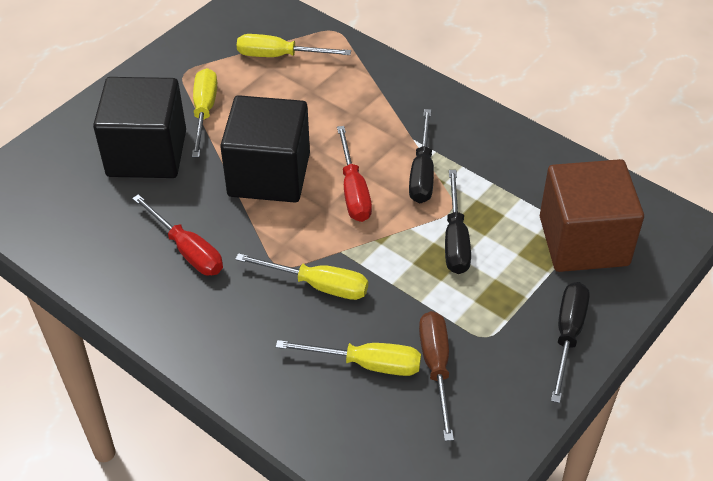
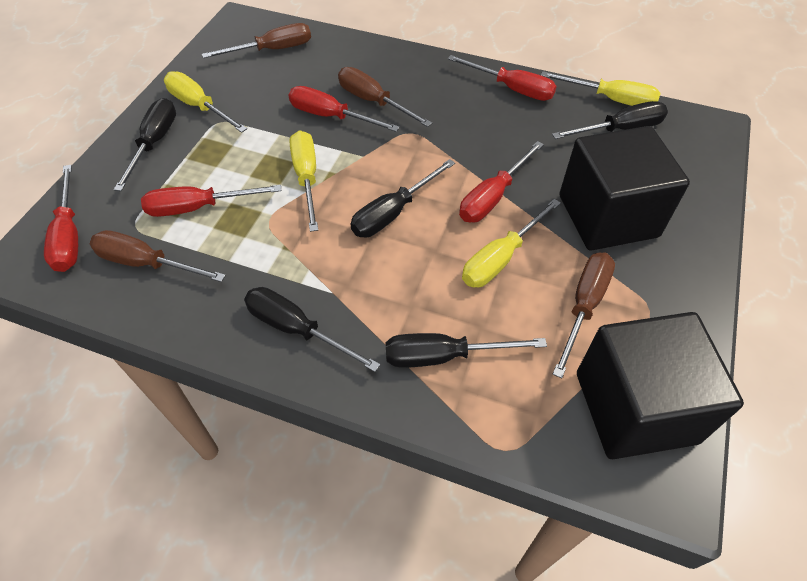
black screwdriver: 3 -> 5
brown cube: 1 -> 0
brown screwdriver: 1 -> 4
red screwdriver: 2 -> 5

